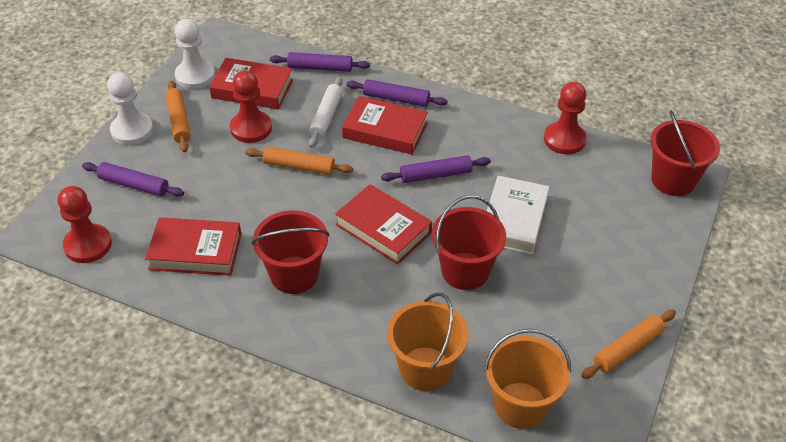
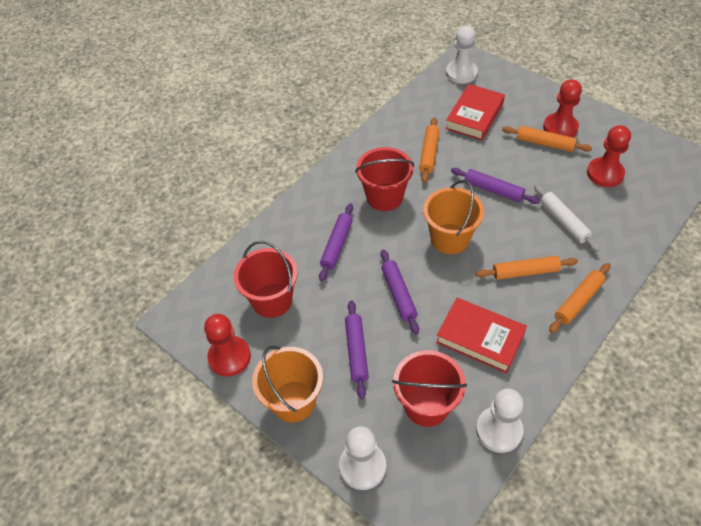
orange rolling pin: 3 -> 4
red book: 4 -> 2
white book: 1 -> 0
white pawn: 2 -> 3

